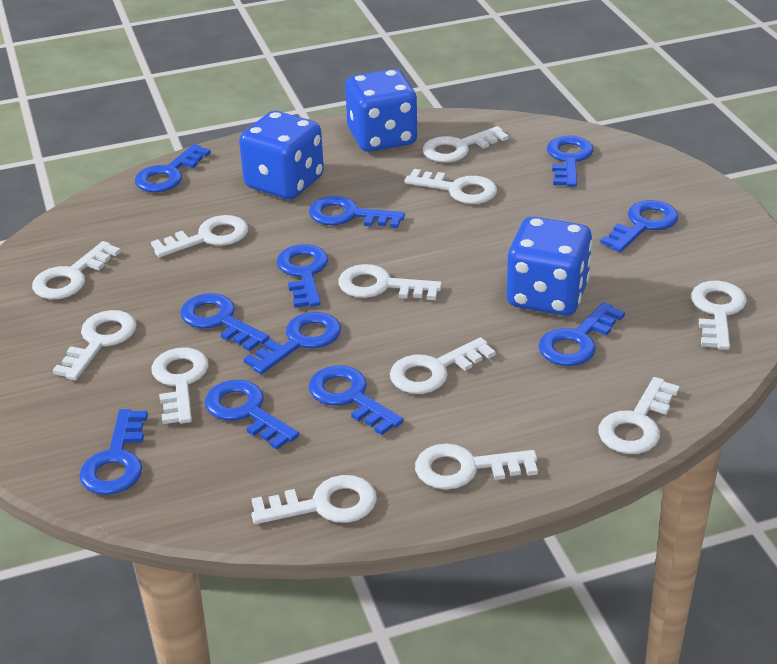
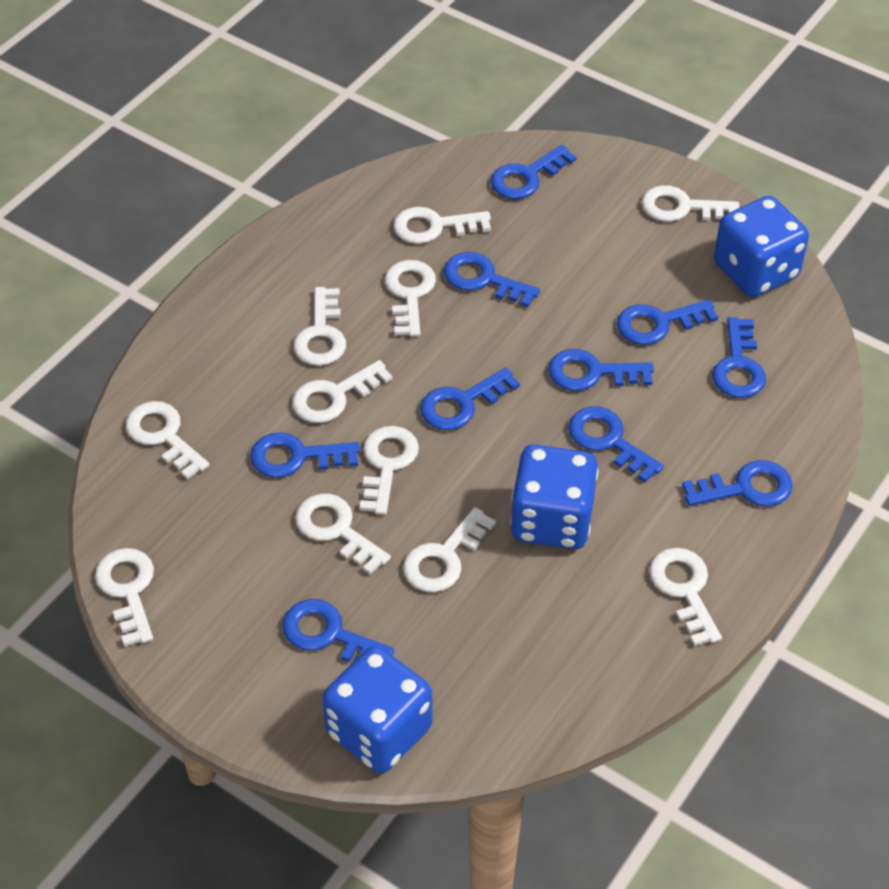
blue key: 11 -> 10
white key: 12 -> 11

